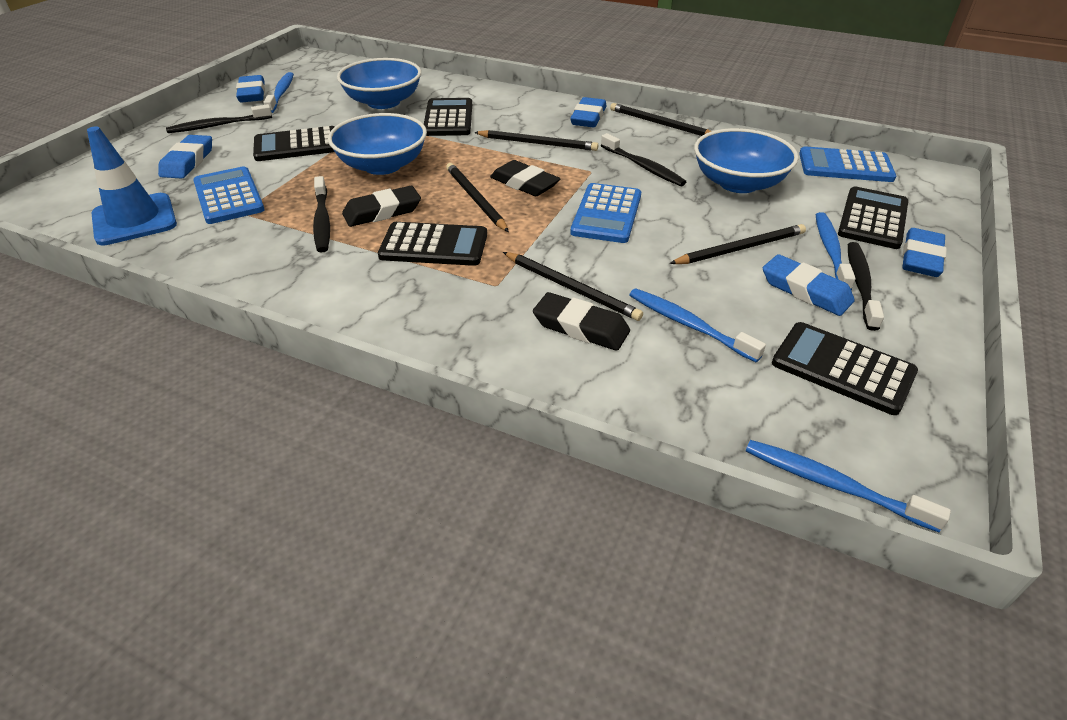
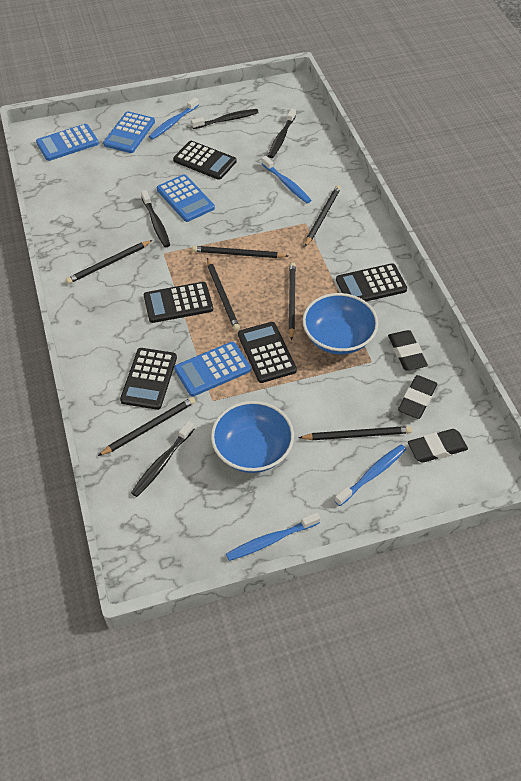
black pencil: 5 -> 7
blue bowl: 3 -> 2
blue calculator: 3 -> 4
blue eraser: 5 -> 0
blue traffic cone: 1 -> 0

